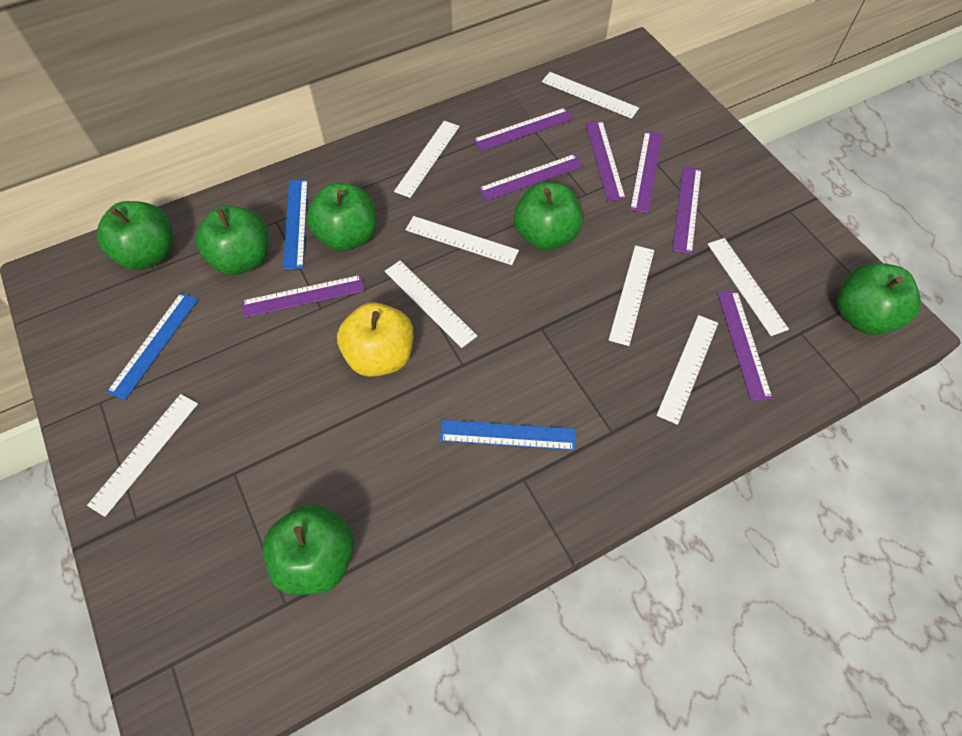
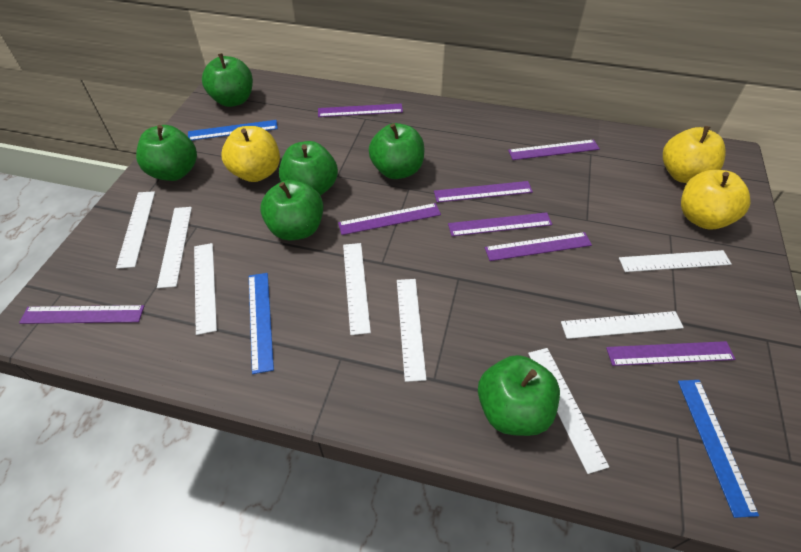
purple ruler: 7 -> 8
yellow apple: 1 -> 3

